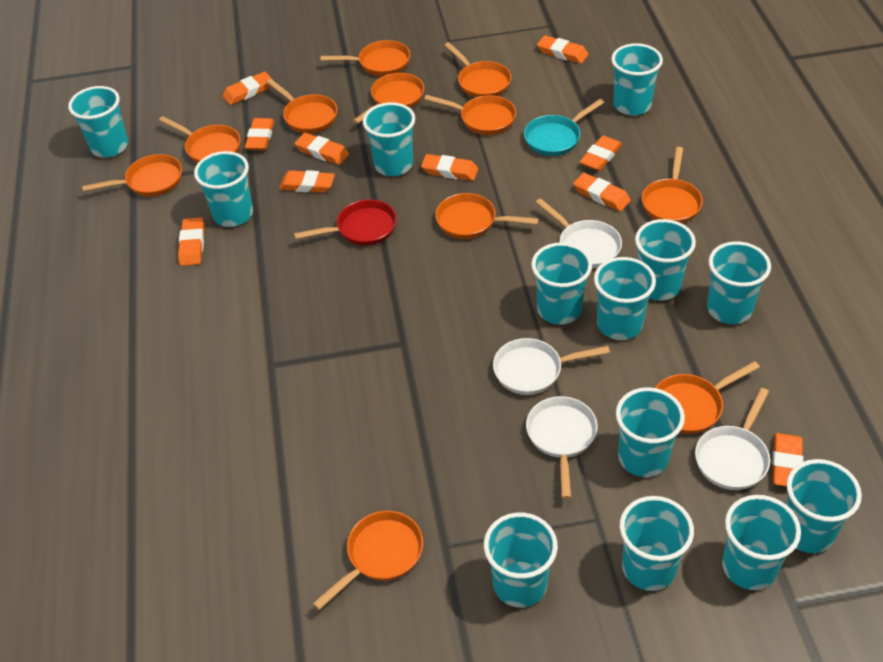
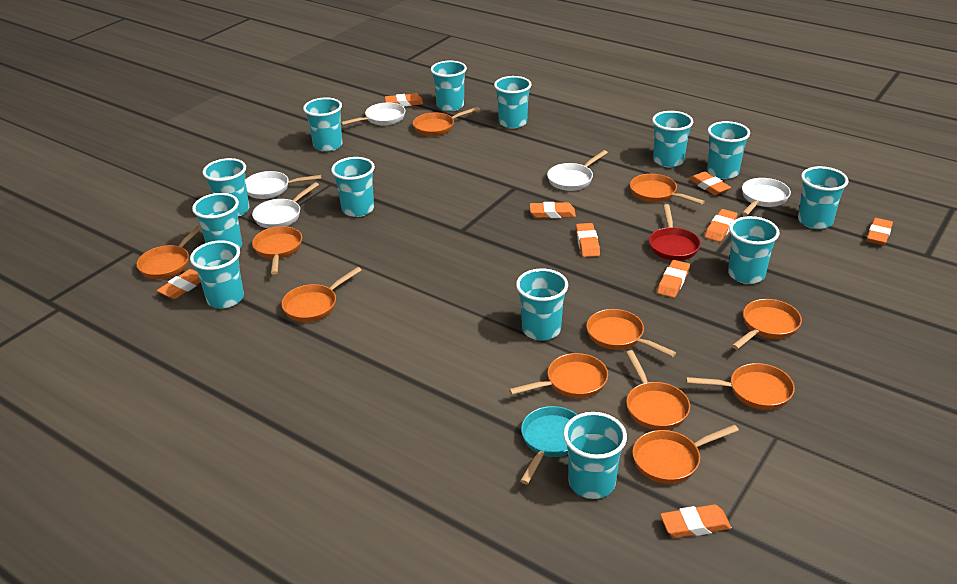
orange eraser: 10 -> 9
white pan: 4 -> 5

